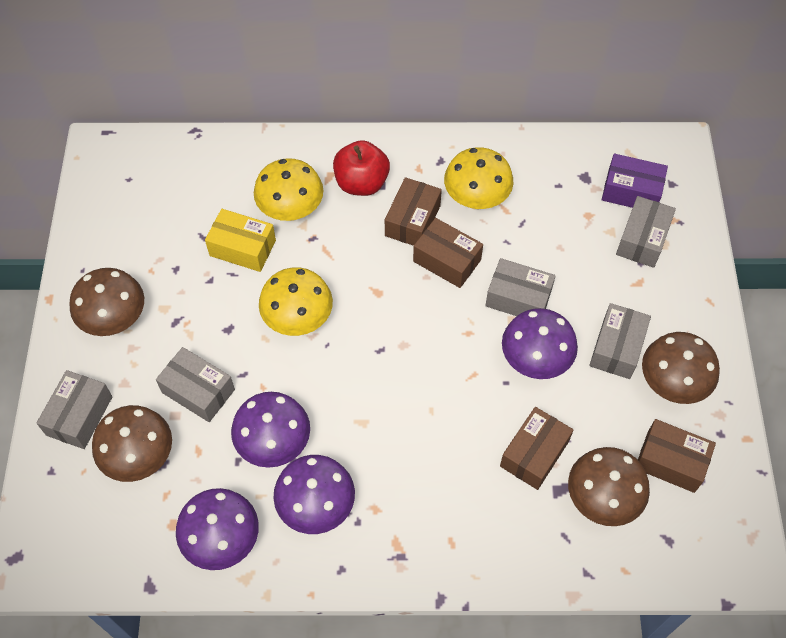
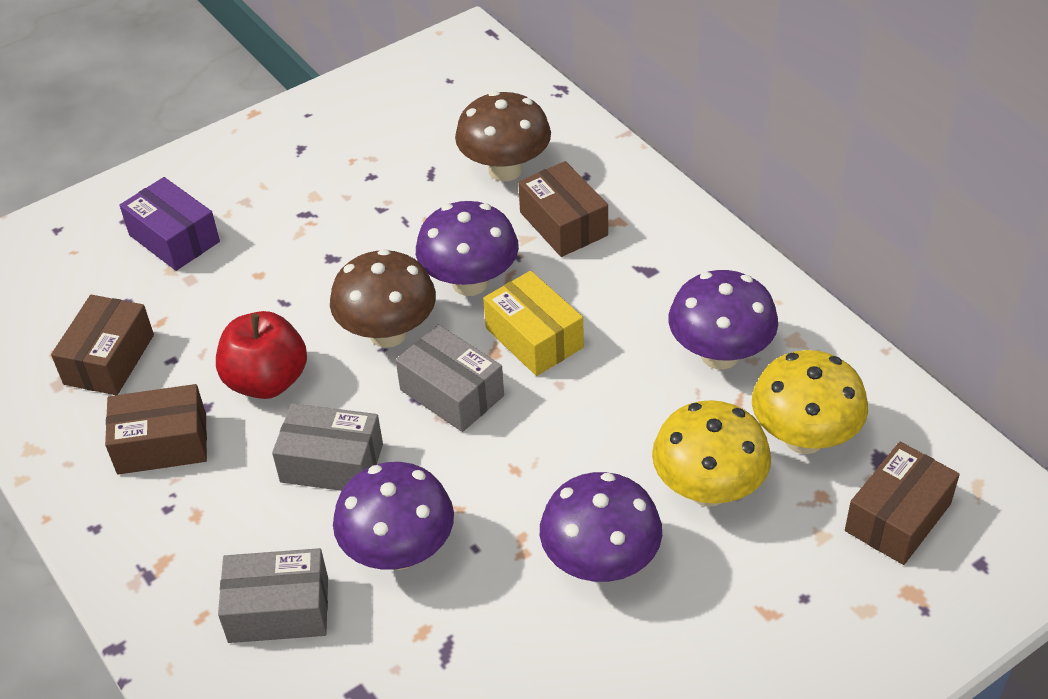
brown mushroom: 4 -> 2
grey box: 5 -> 3
yellow mushroom: 3 -> 2

